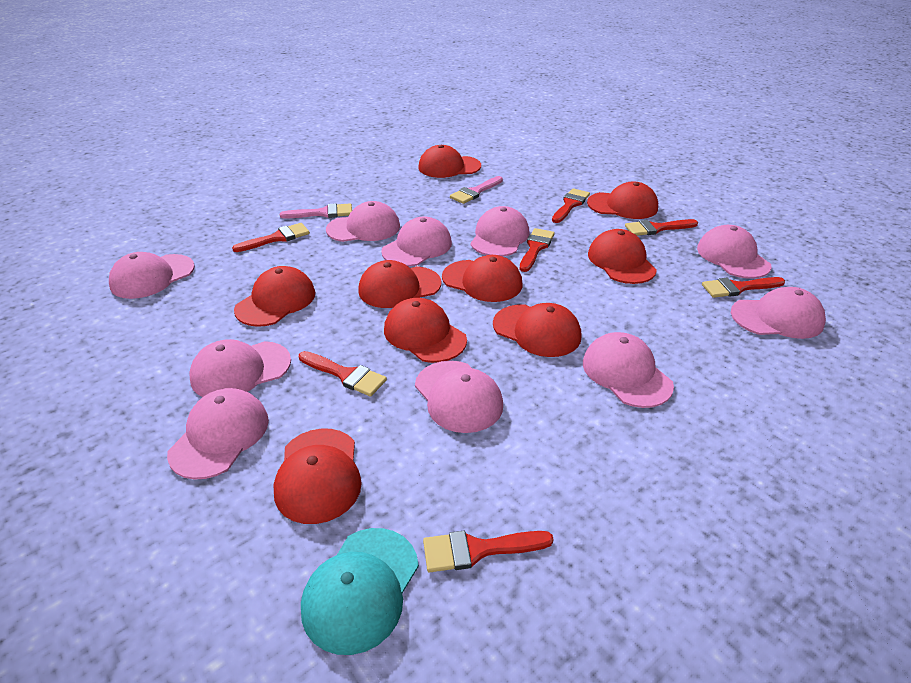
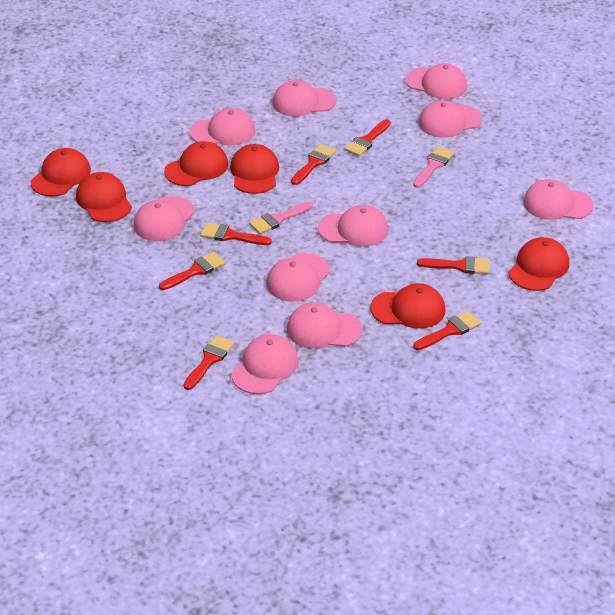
red cap: 9 -> 6
turquoise cap: 1 -> 0

